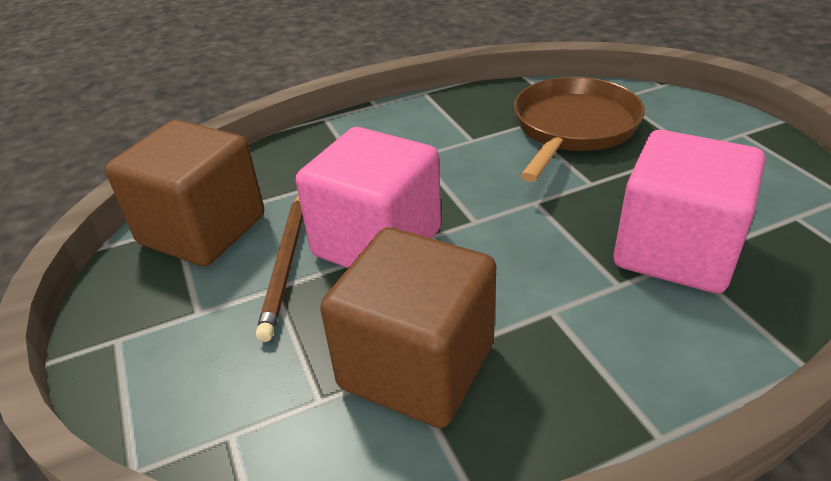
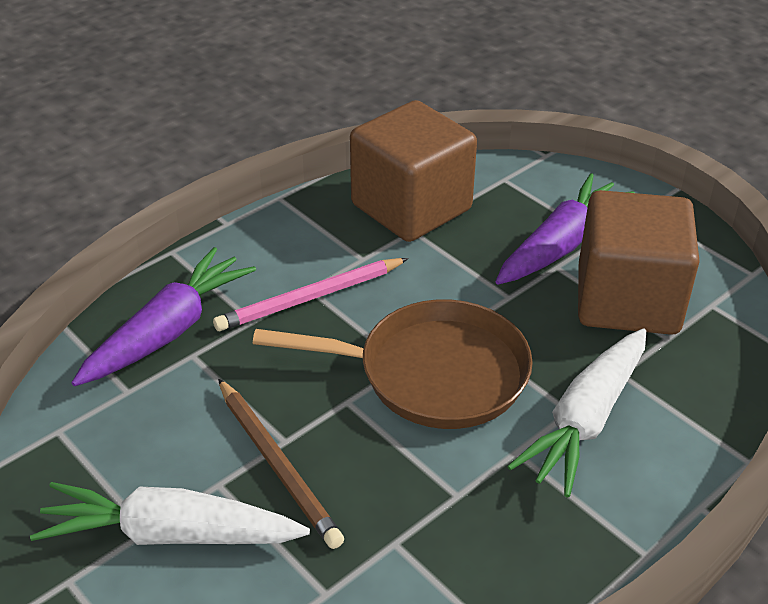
pink cube: 2 -> 0
pink pencil: 0 -> 1
purple carrot: 0 -> 2
white carrot: 0 -> 2

